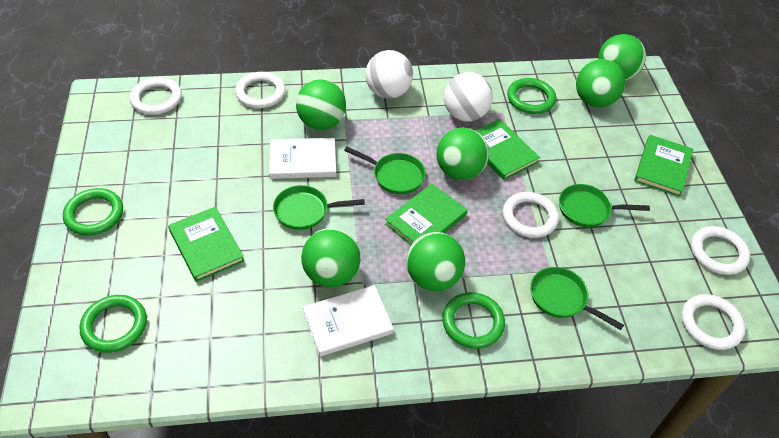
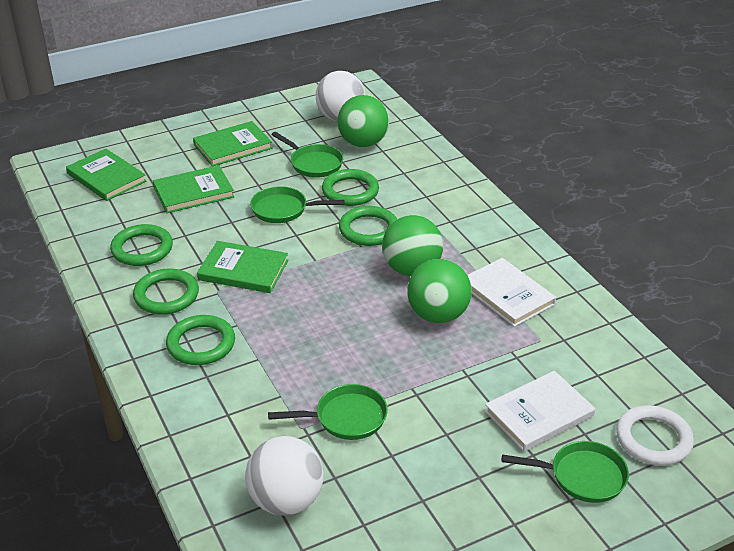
green ball: 6 -> 3
green ring: 4 -> 5
white ring: 5 -> 1

